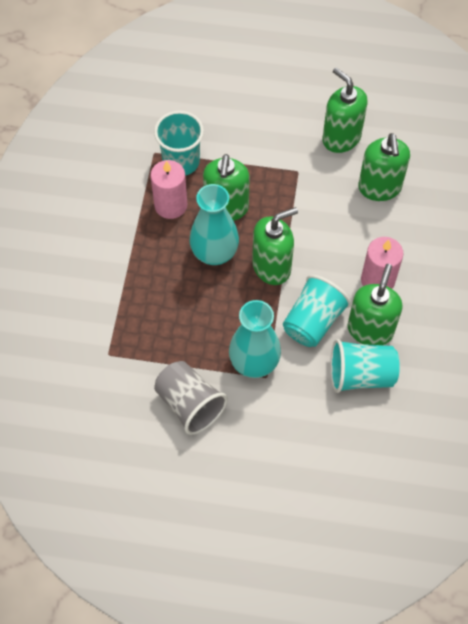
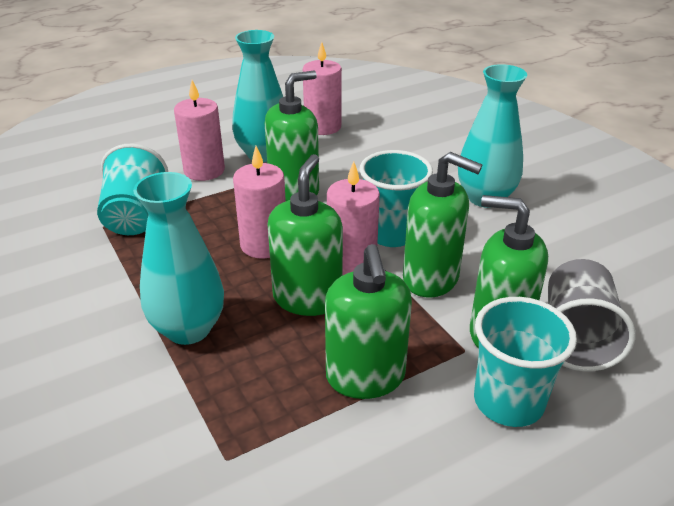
pink candle: 2 -> 4
turquoise vase: 2 -> 3

